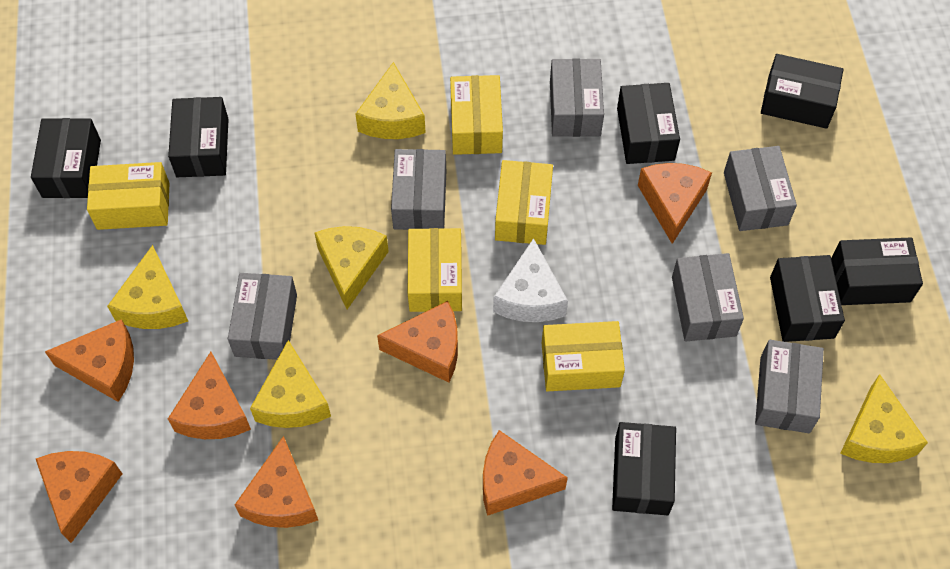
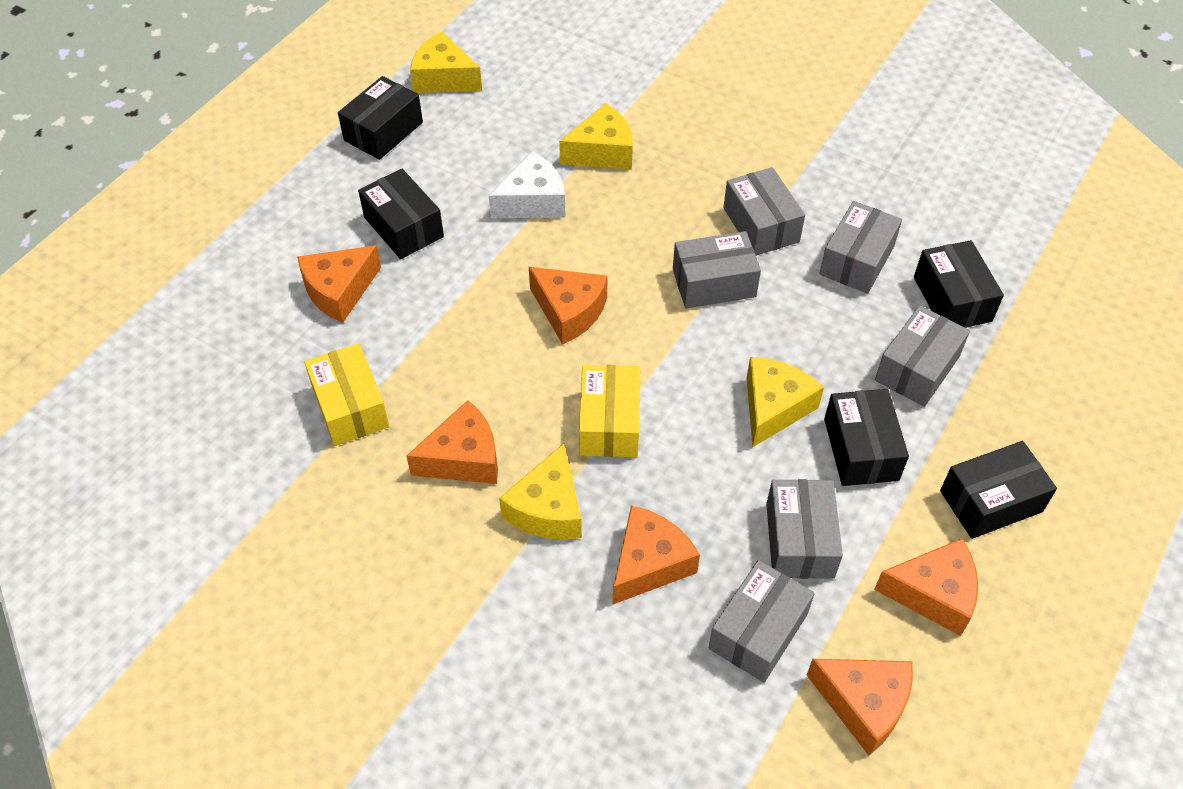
black box: 7 -> 5
orange cheese: 7 -> 6
yellow box: 5 -> 2
yellow cheese: 5 -> 4

